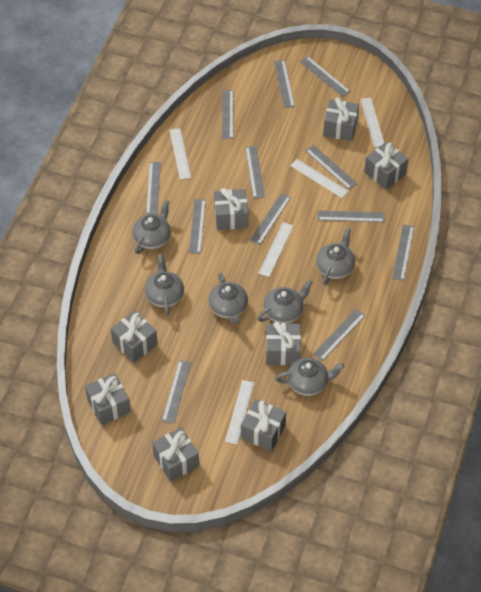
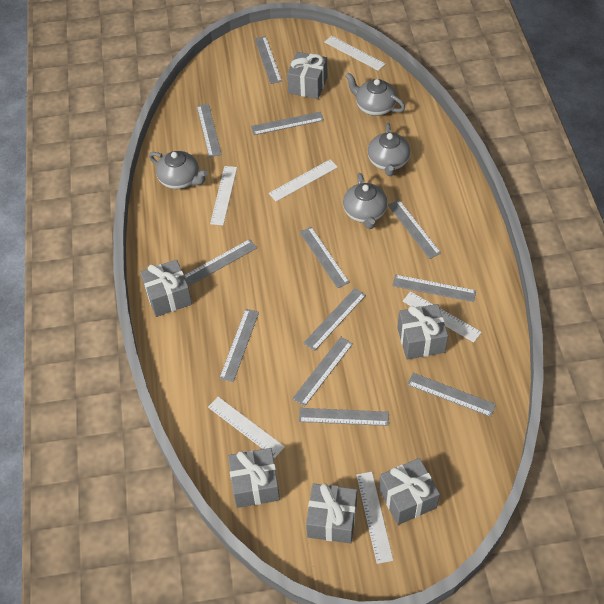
grey gift: 8 -> 6
grey teapot: 6 -> 4
white ruler: 5 -> 6

